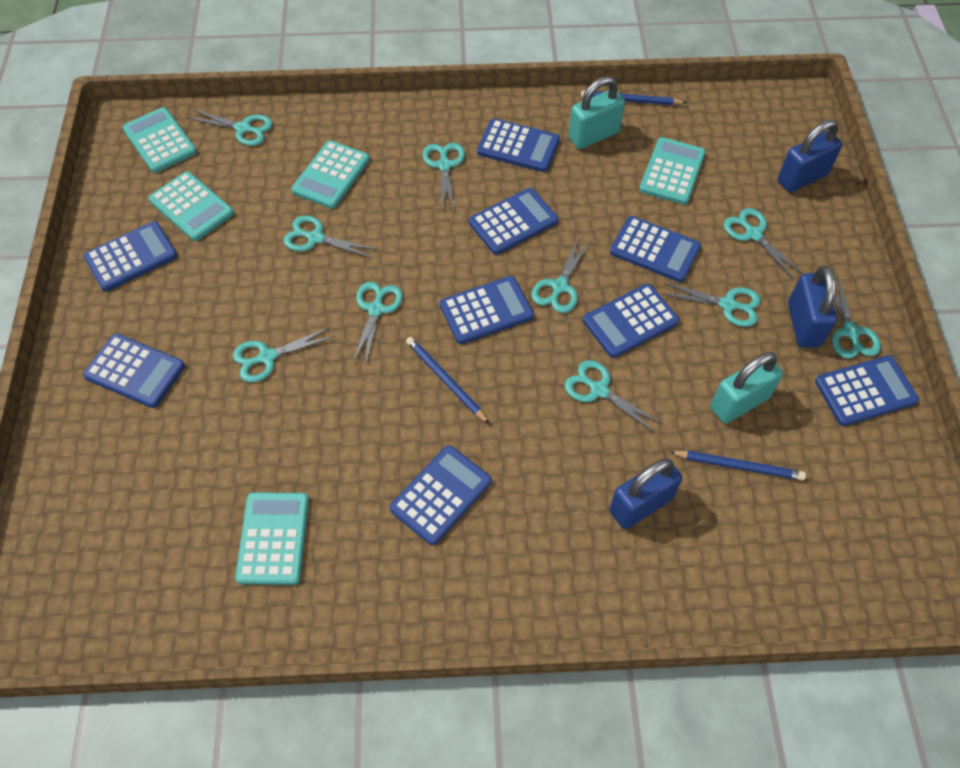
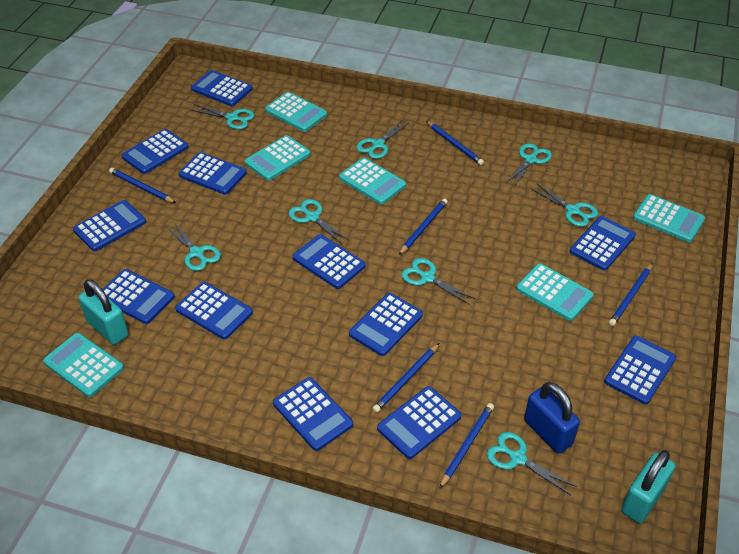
blue calculator: 9 -> 12
blue padlock: 3 -> 1
blue pencil: 3 -> 6
turquoise calculator: 5 -> 6
turquoise scissors: 10 -> 8

